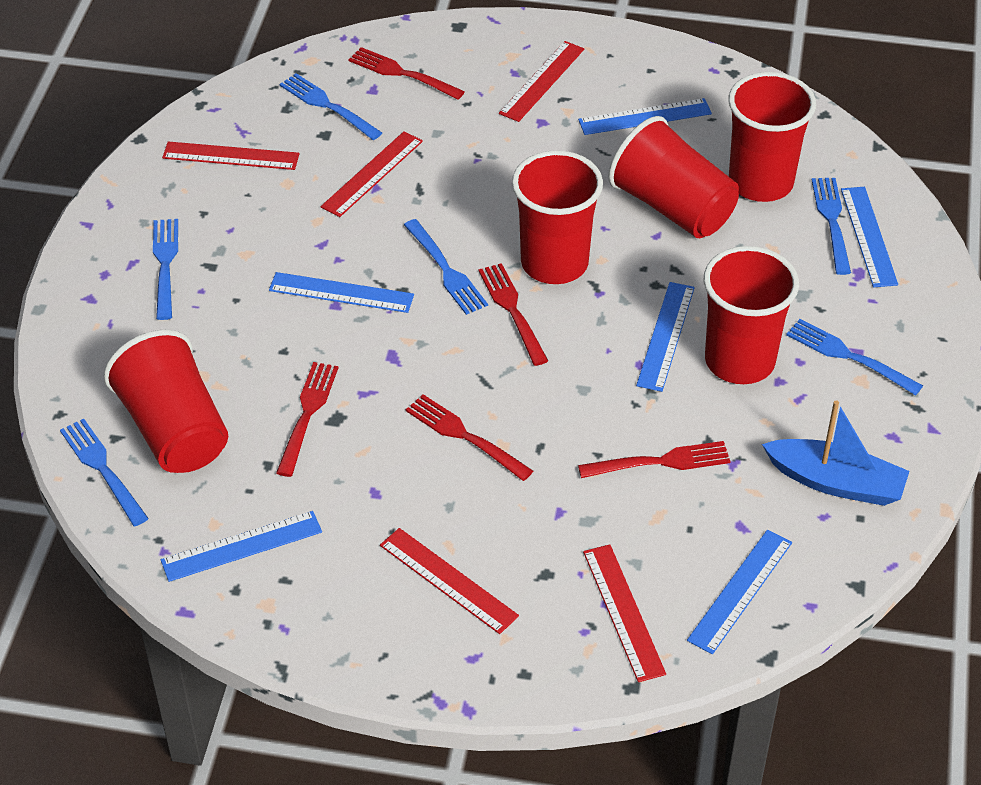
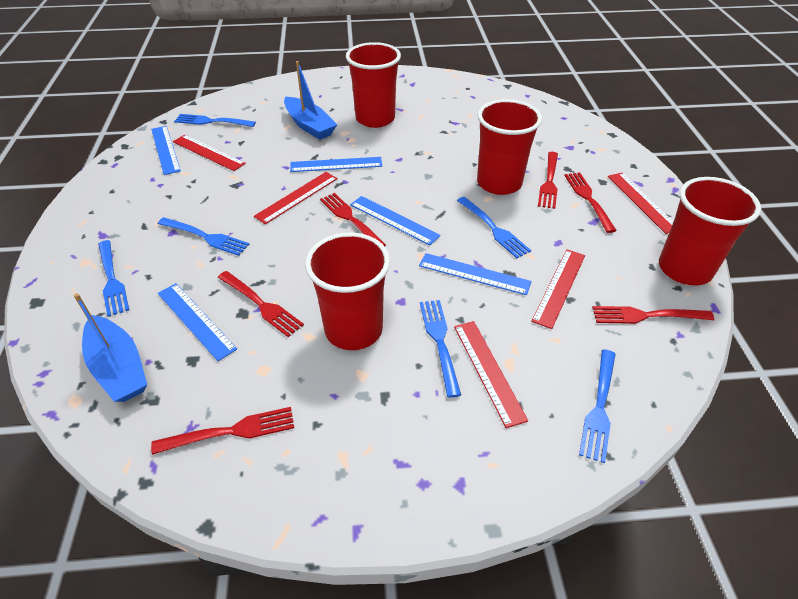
blue boat: 1 -> 2
blue ruler: 6 -> 5
red cup: 5 -> 4
red fork: 5 -> 6

